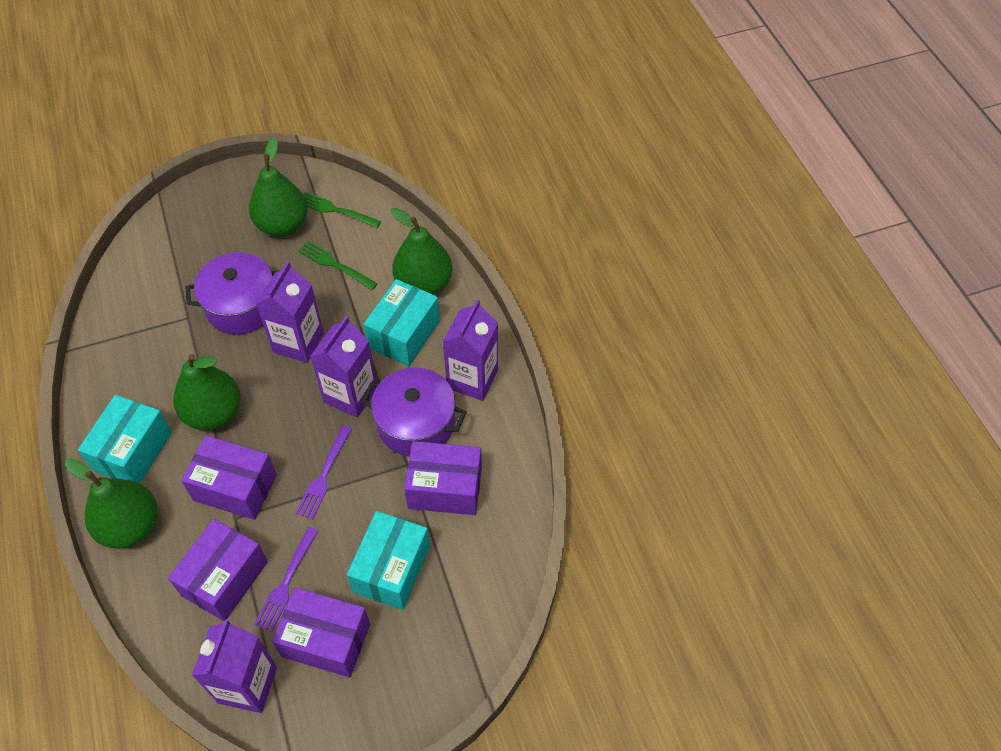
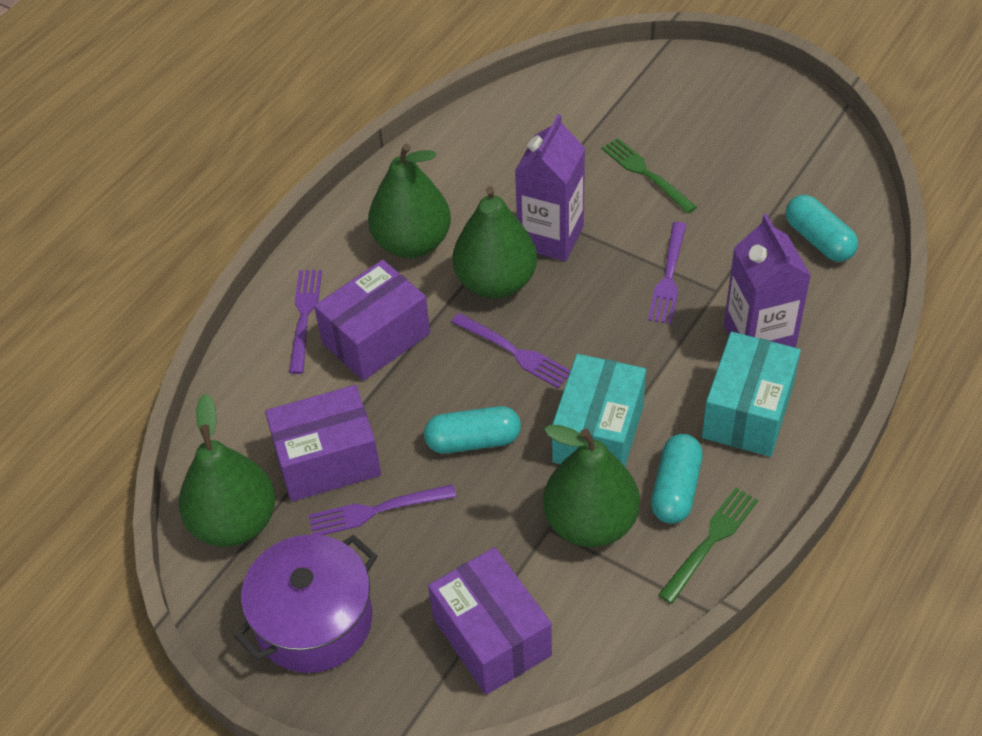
purple box: 4 -> 3
purple carton: 4 -> 2
purple fork: 2 -> 4
purple pot: 2 -> 1
turquoise box: 3 -> 2
turquoise capsule: 0 -> 3

